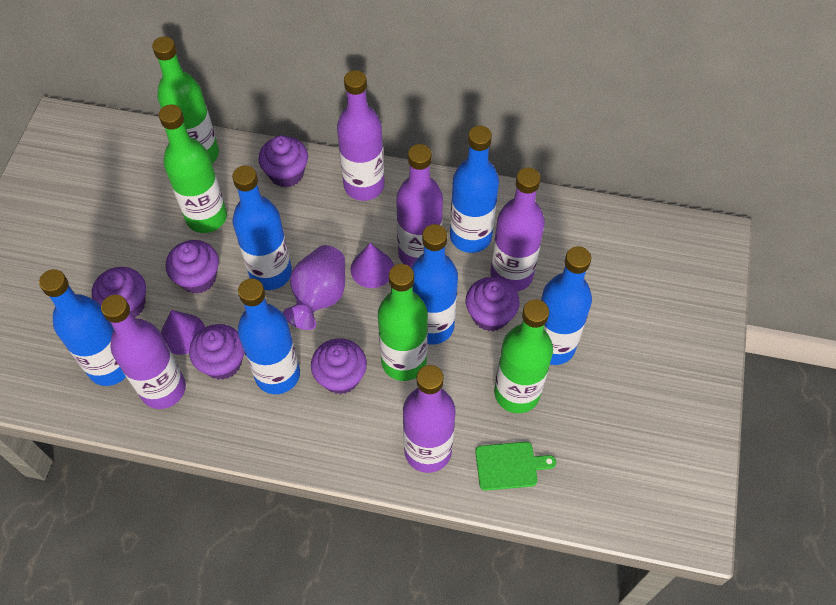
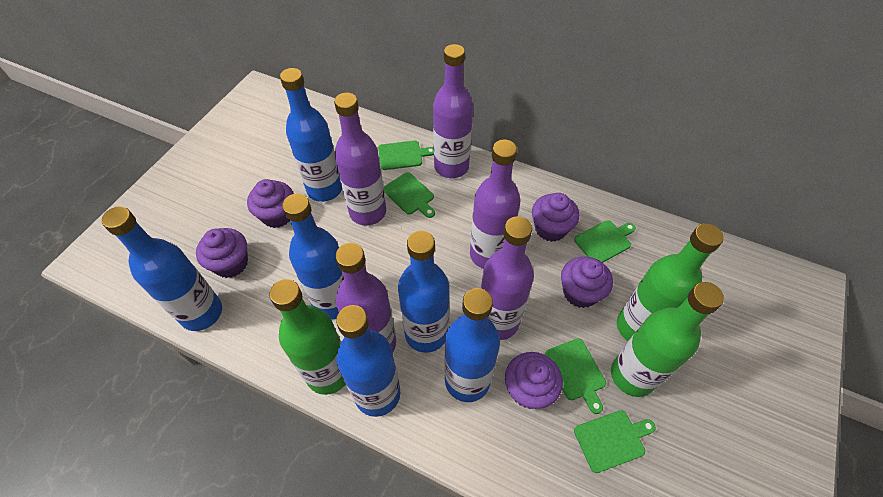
green bottle: 4 -> 3
green cutting board: 1 -> 5
purple cone: 2 -> 0
purple cupcake: 6 -> 5
purple vase: 1 -> 0

